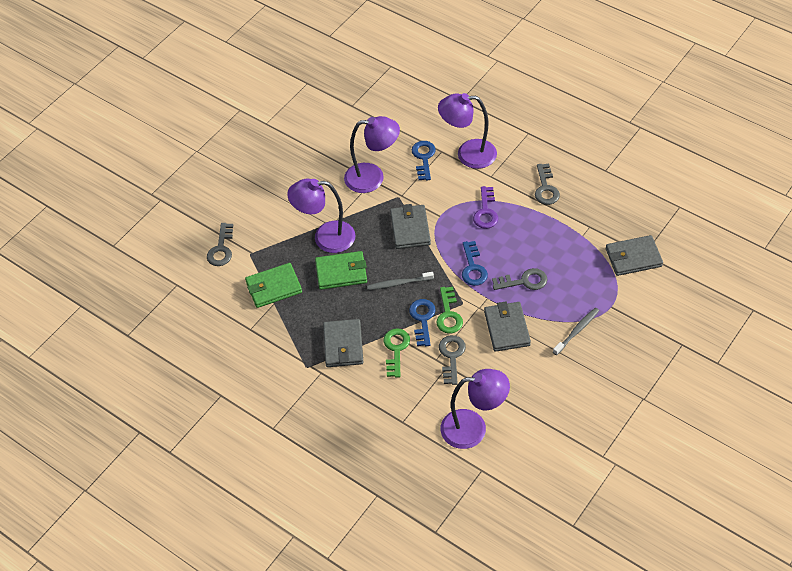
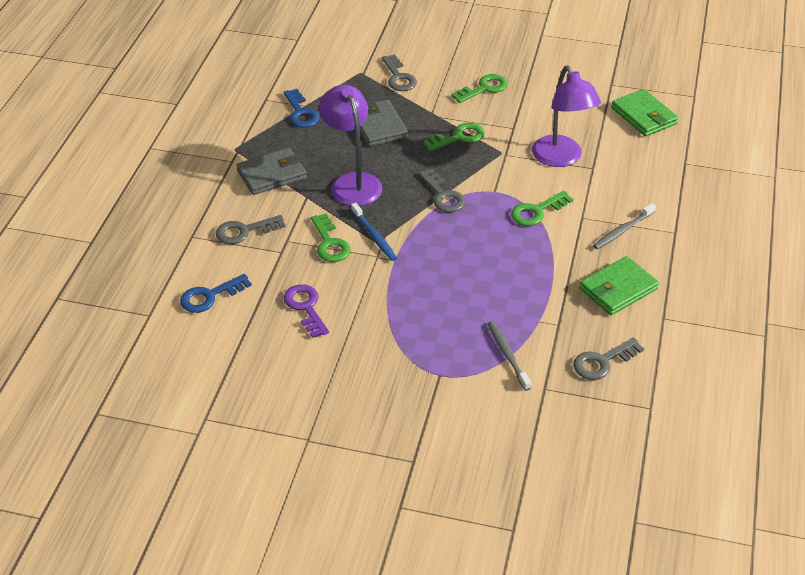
blue key: 3 -> 2
blue toothbrush: 0 -> 1
green key: 2 -> 4
grey wallet: 4 -> 2
purple lamp: 4 -> 2

